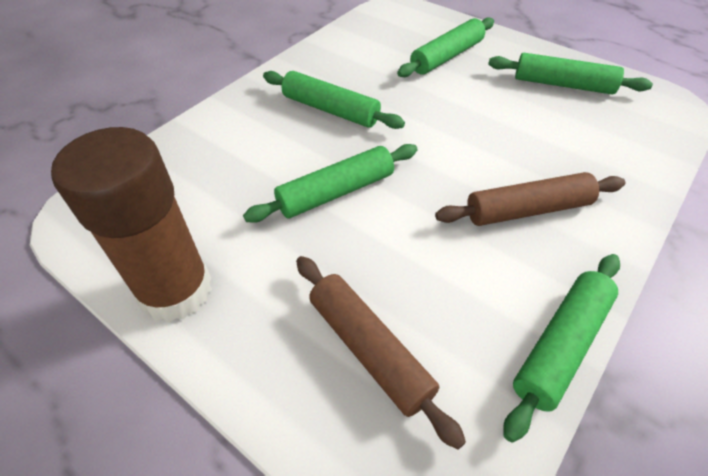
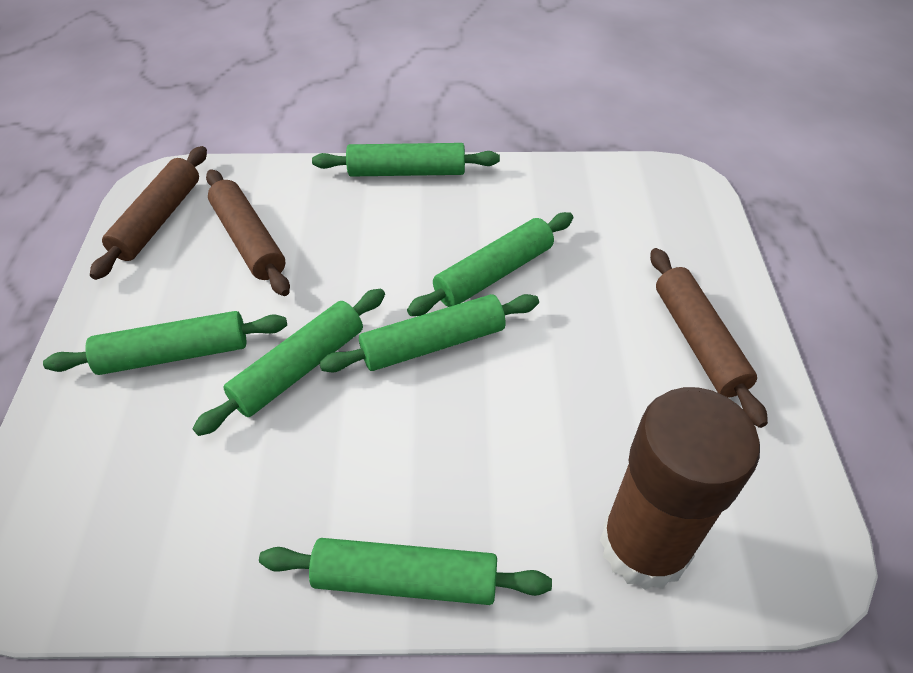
brown rolling pin: 2 -> 3
green rolling pin: 5 -> 6

